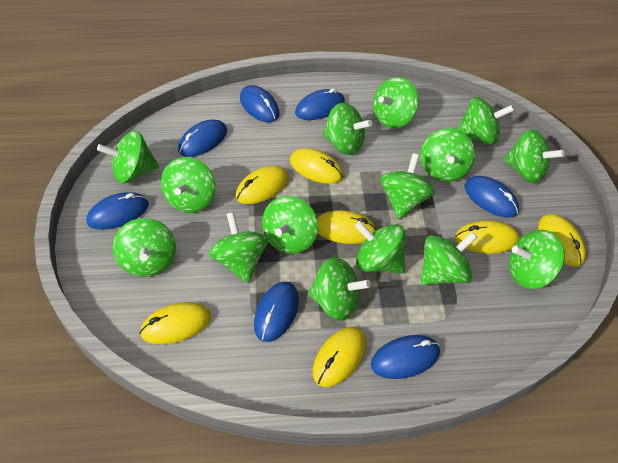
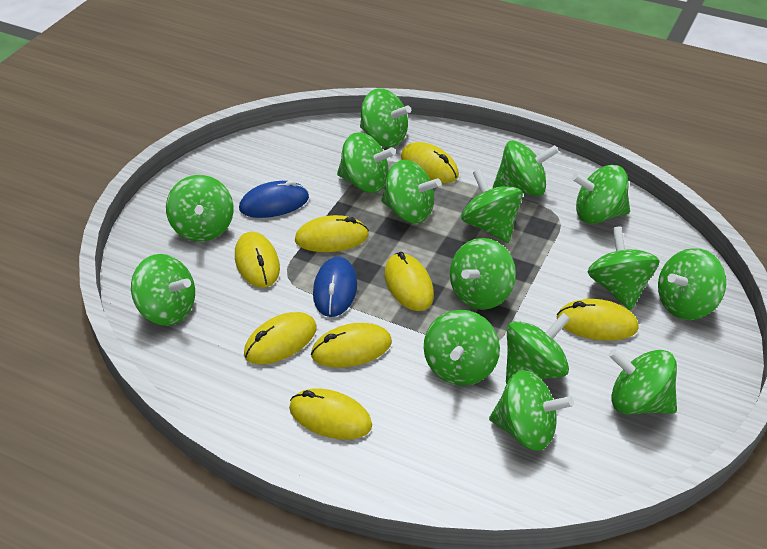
blue mouse: 7 -> 2
yellow mouse: 7 -> 8

